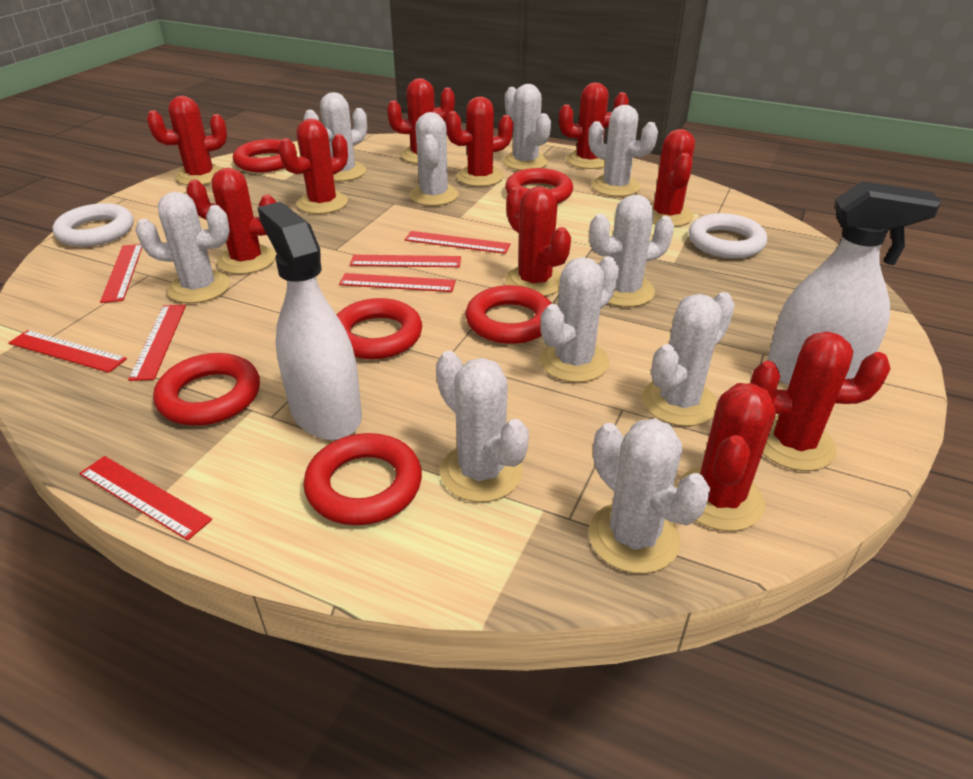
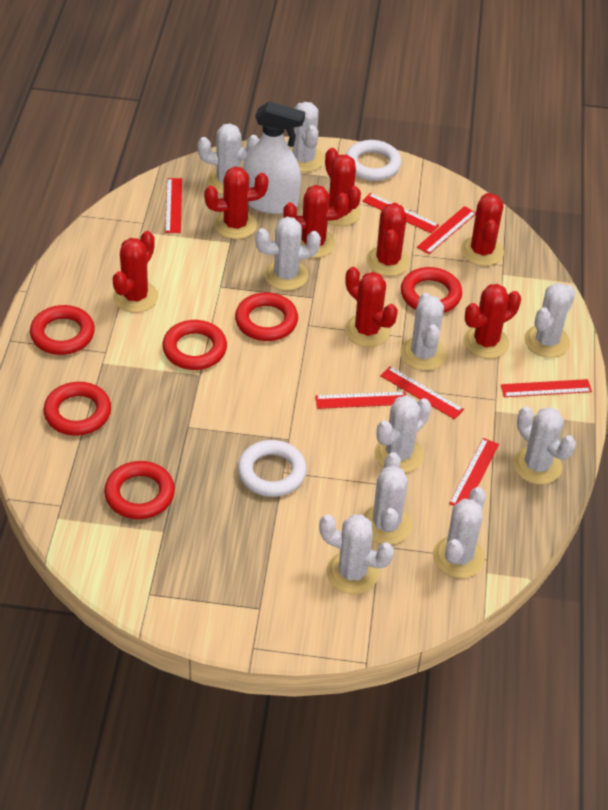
red cactus: 10 -> 8
white spray bottle: 2 -> 1

